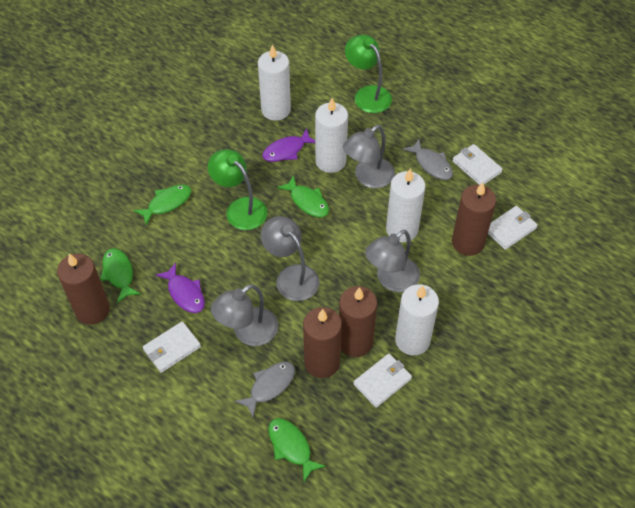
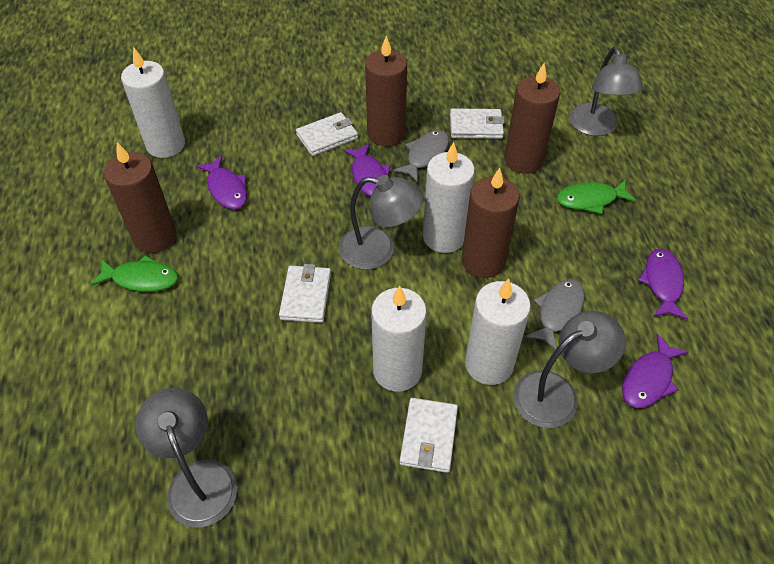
green fish: 4 -> 2
green lamp: 2 -> 0
purple fish: 2 -> 4

